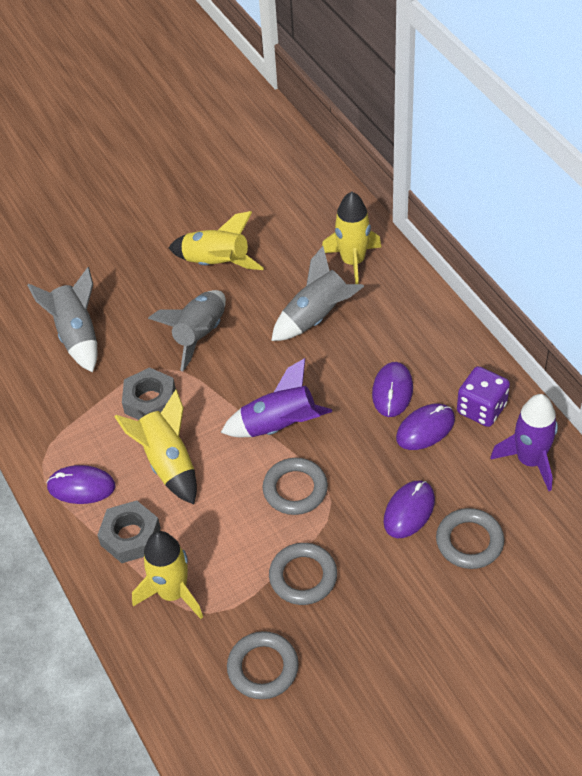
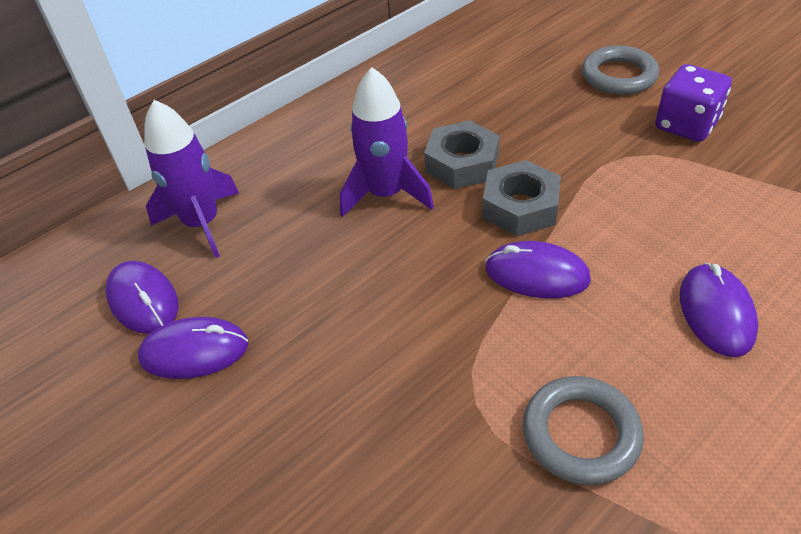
grey ring: 4 -> 2
grey rocket: 3 -> 0
yellow rocket: 4 -> 0

